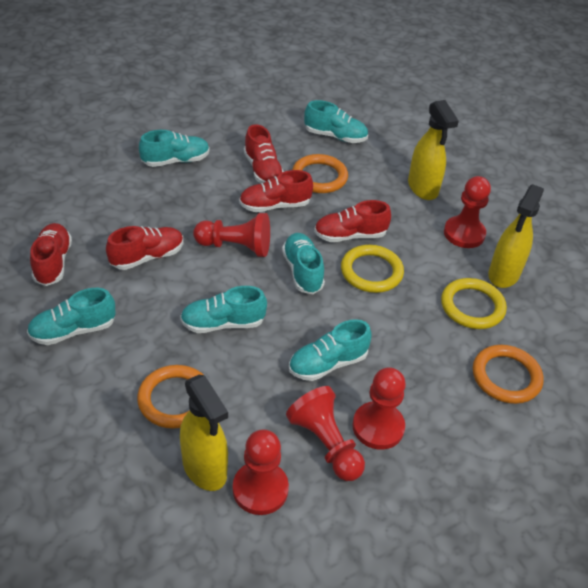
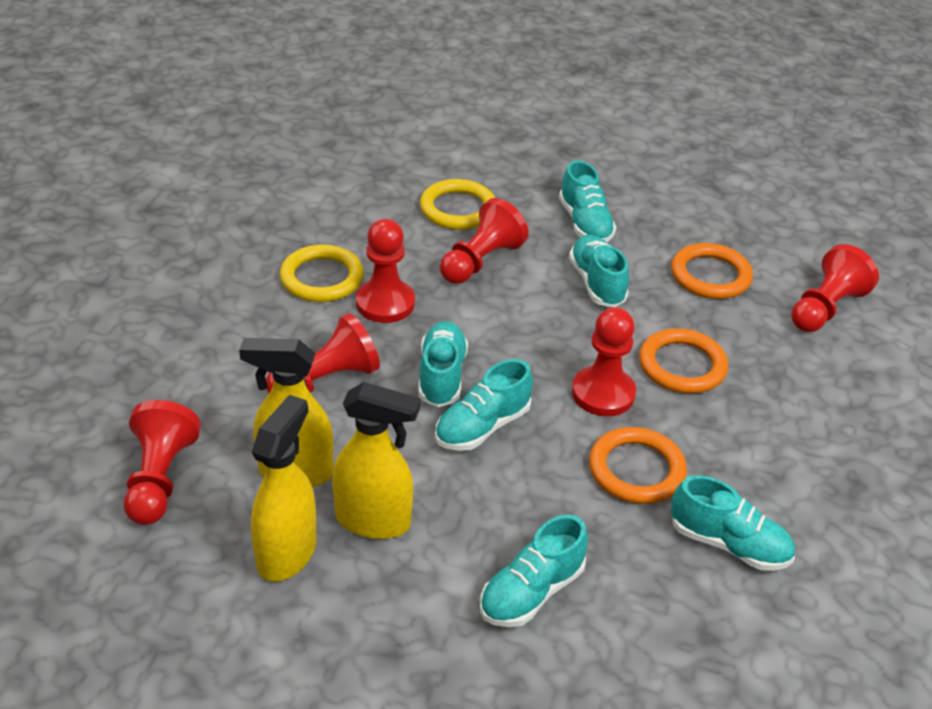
red pawn: 5 -> 6
red shoe: 5 -> 0

